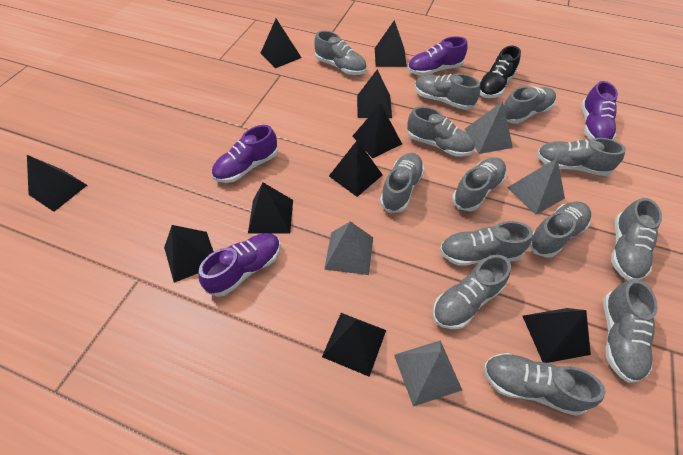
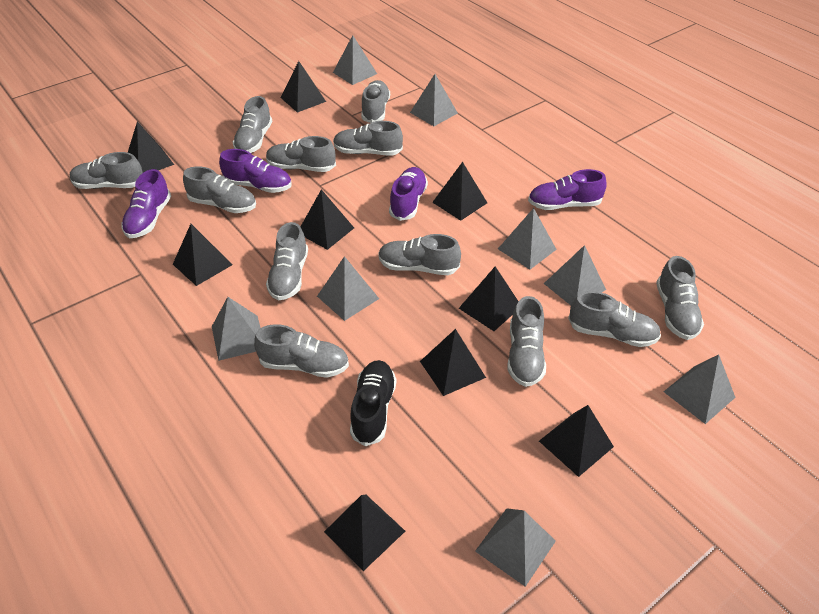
black pyramid: 10 -> 9
grey pyramid: 4 -> 8
grey shoe: 13 -> 12

